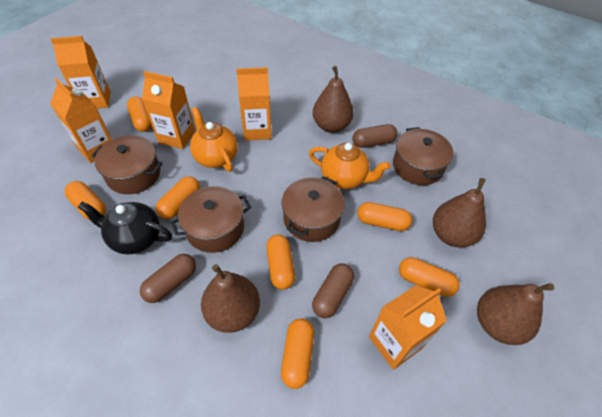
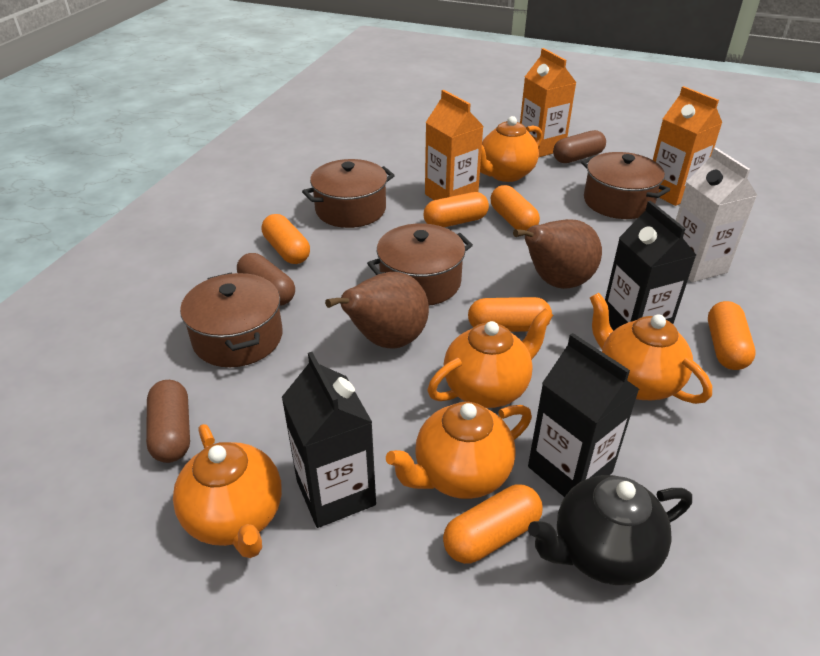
black carton: 0 -> 3
brown pear: 4 -> 2
orange capsule: 7 -> 6
orange carton: 5 -> 3
orange teapot: 2 -> 5
white carton: 0 -> 1

